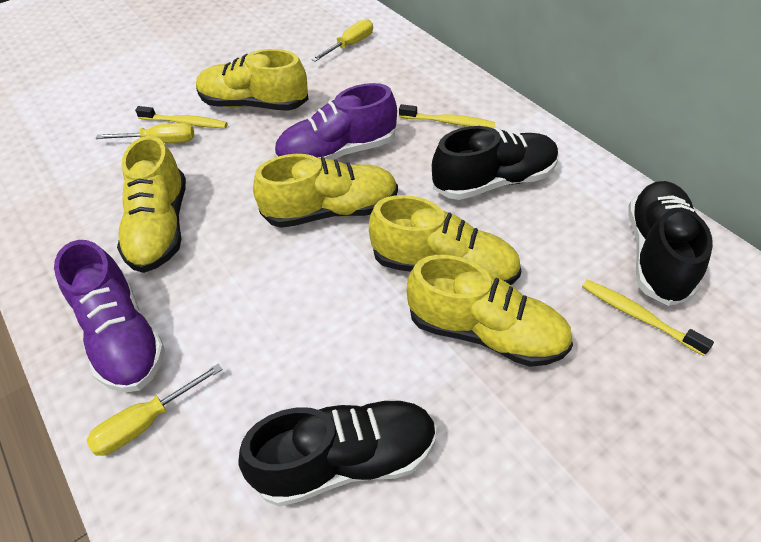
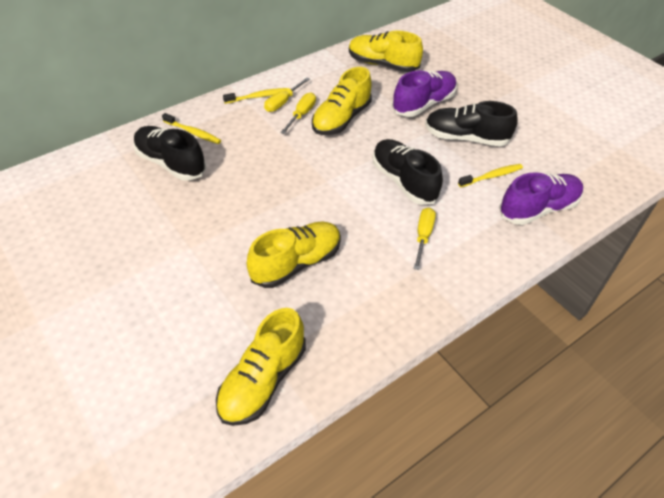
yellow shoe: 5 -> 4

